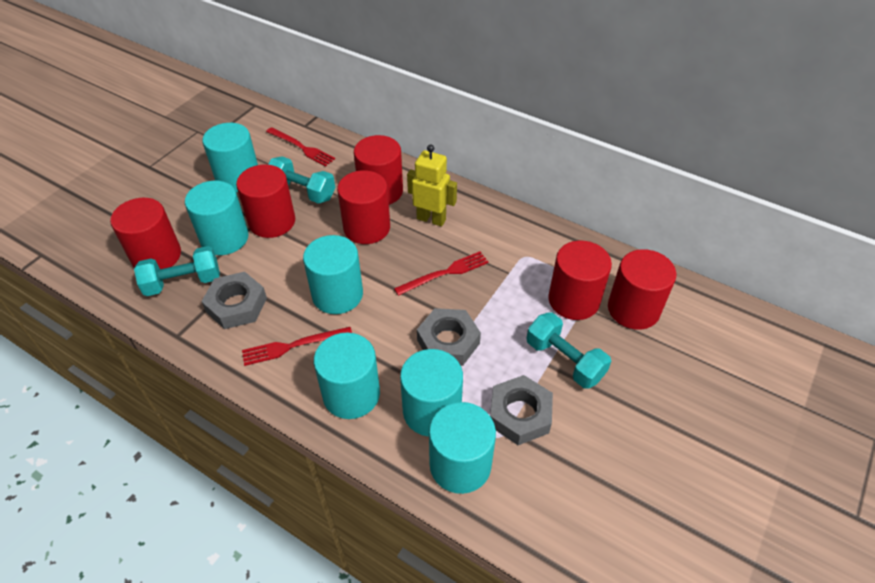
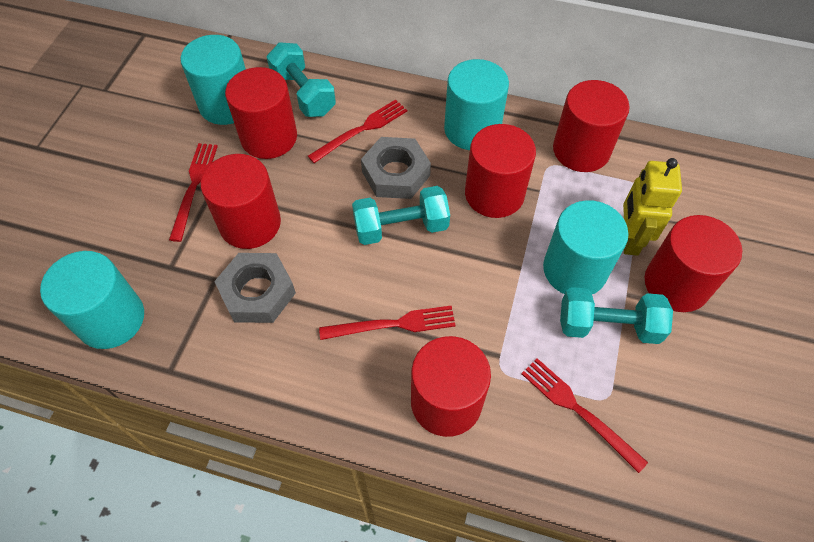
grey nut: 3 -> 2
red fork: 3 -> 4
turquoise cylinder: 6 -> 4

